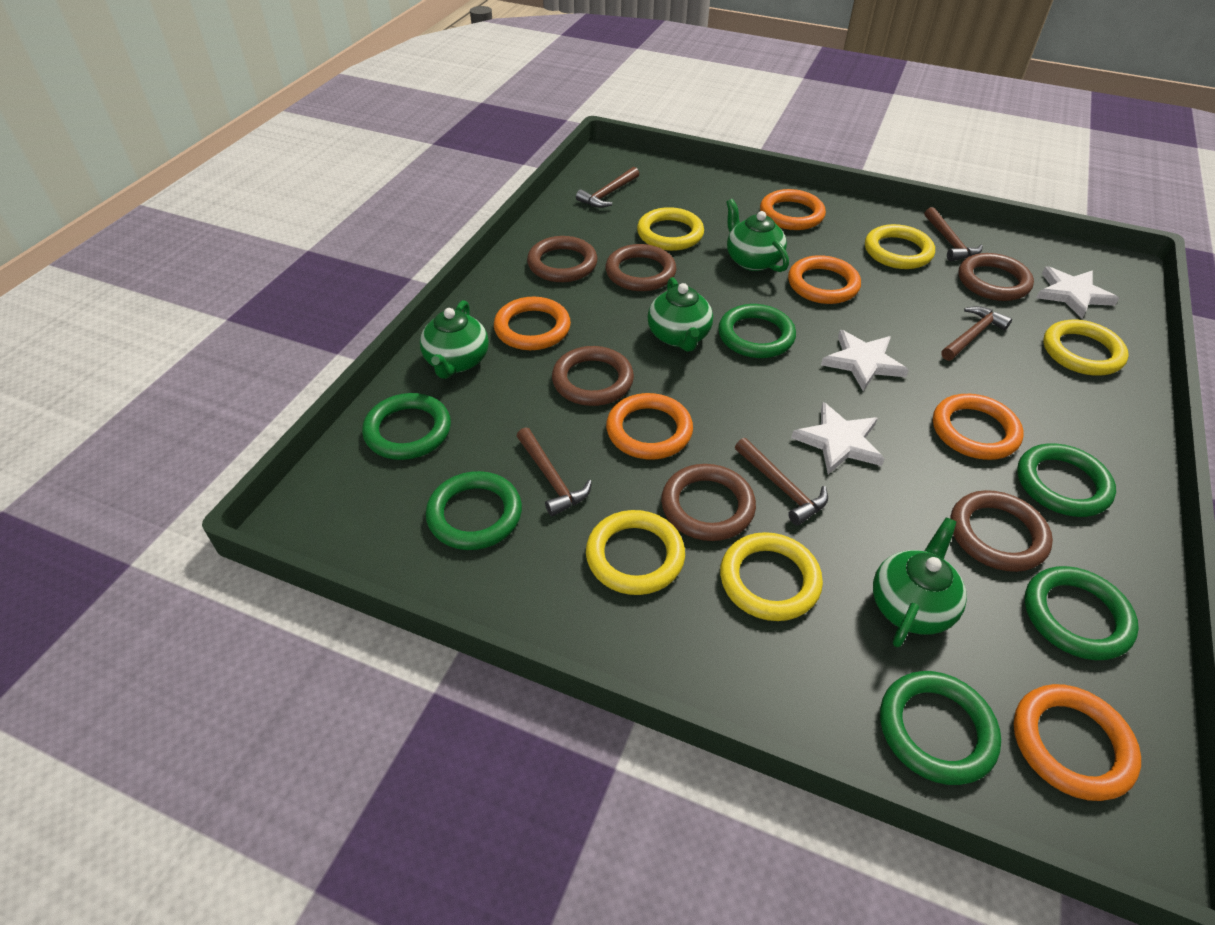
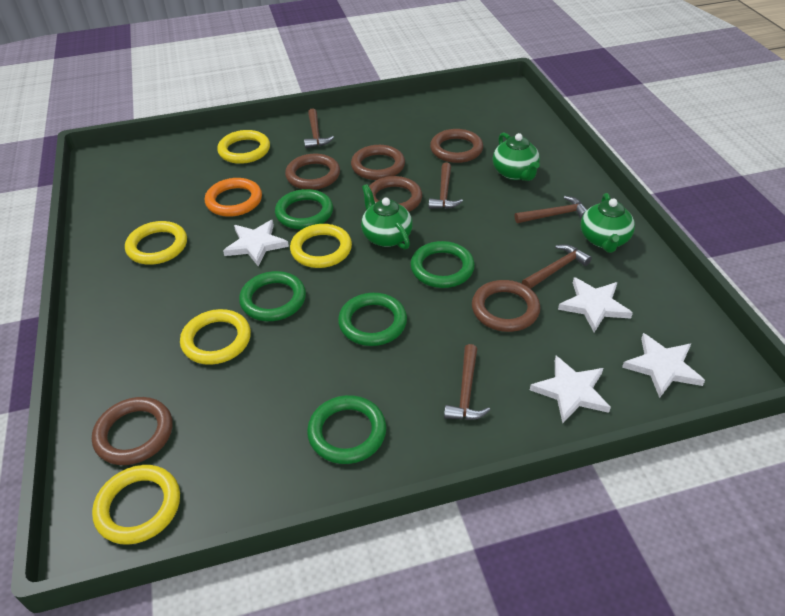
green ring: 6 -> 5
green teapot: 4 -> 3
orange ring: 6 -> 1
white star: 3 -> 4

